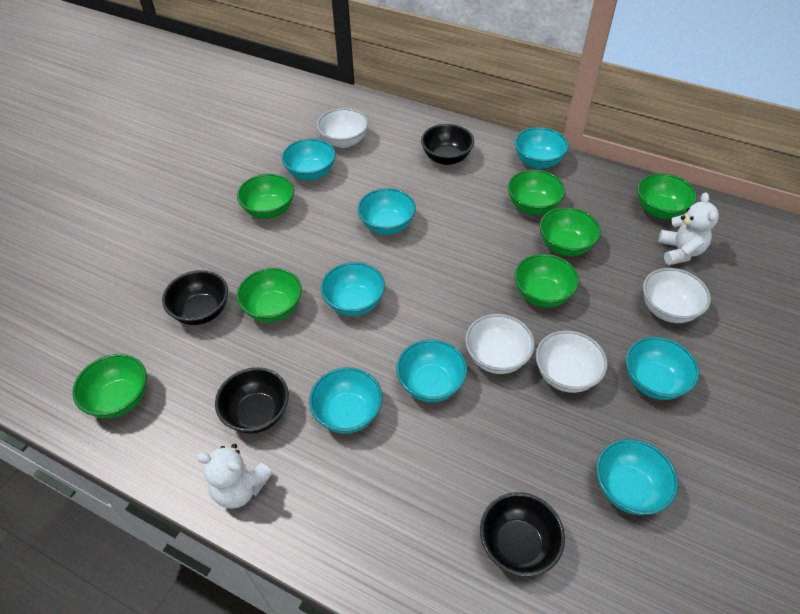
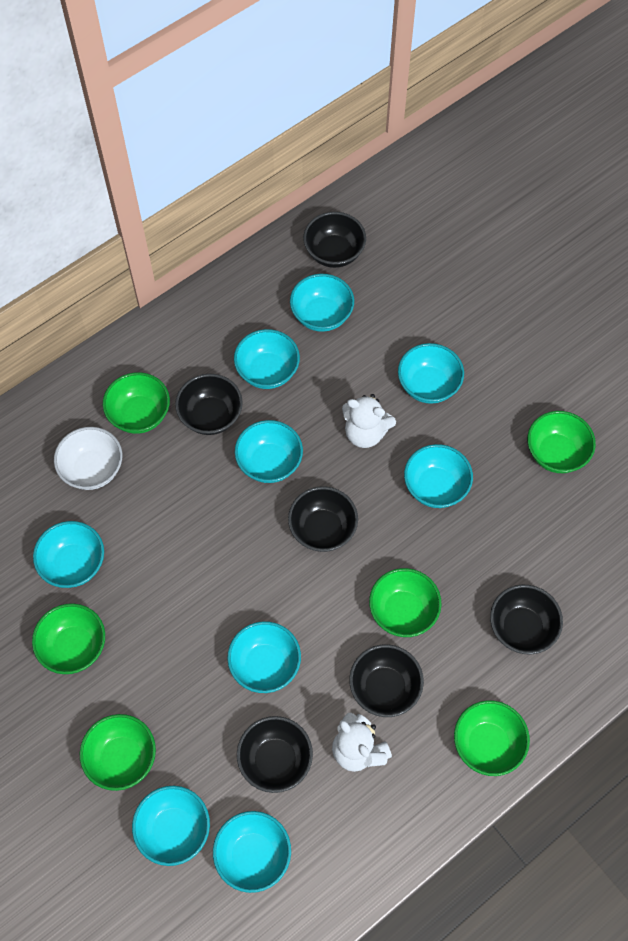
black bowl: 4 -> 6
green bowl: 7 -> 6
turquoise bowl: 8 -> 9
white bowl: 4 -> 1

